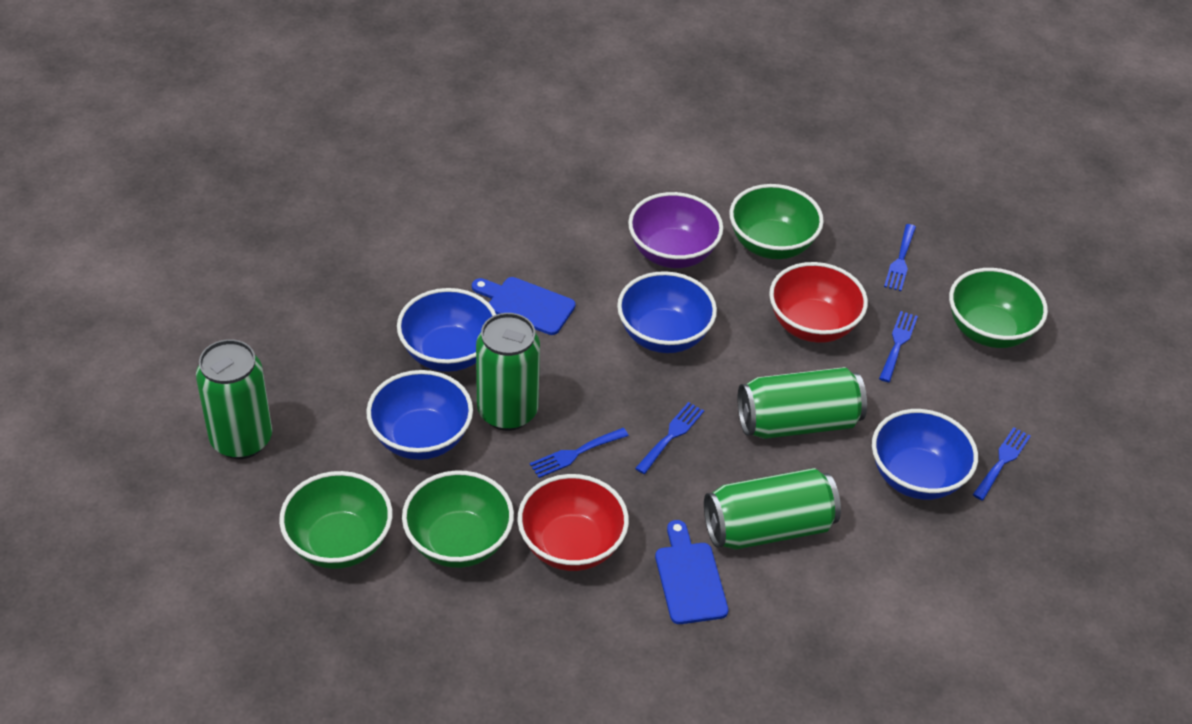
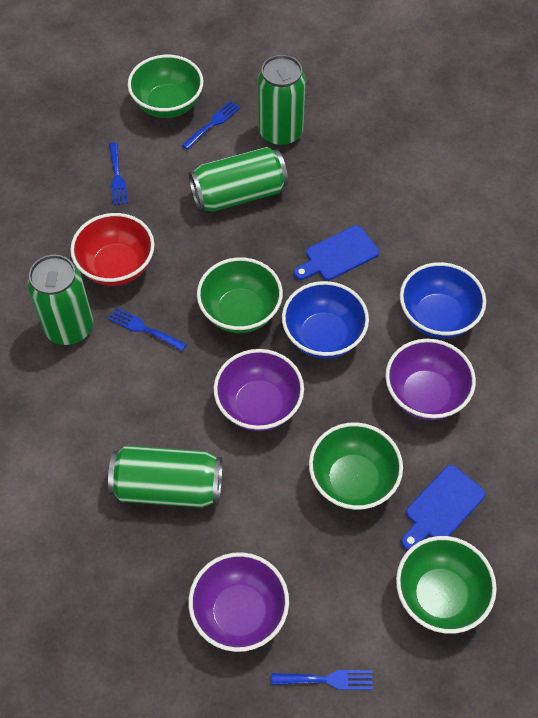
blue bowl: 4 -> 2
blue fork: 5 -> 4
purple bowl: 1 -> 3
red bowl: 2 -> 1

